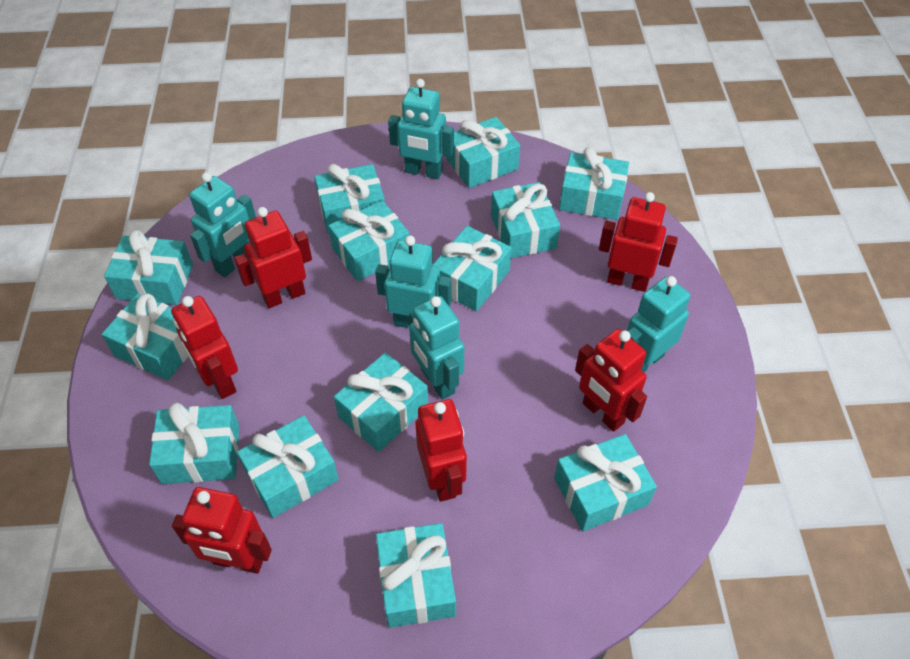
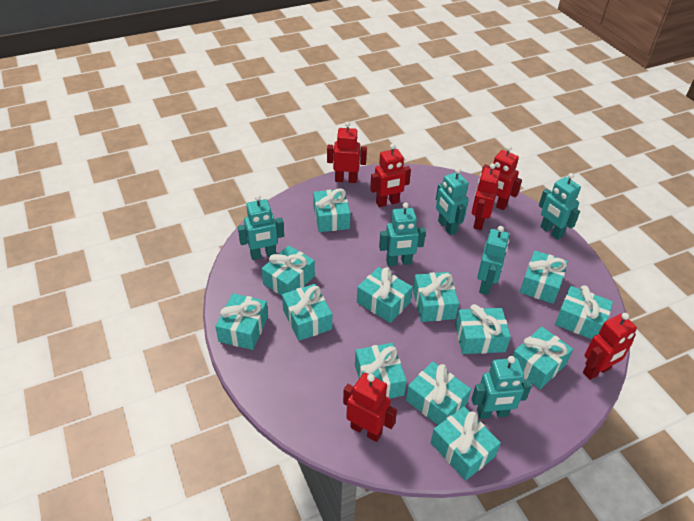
turquoise robot: 5 -> 6

